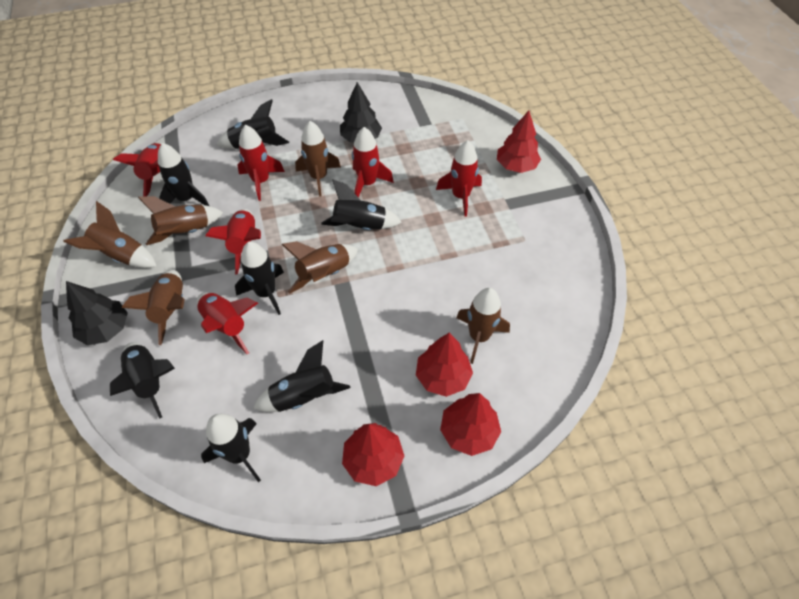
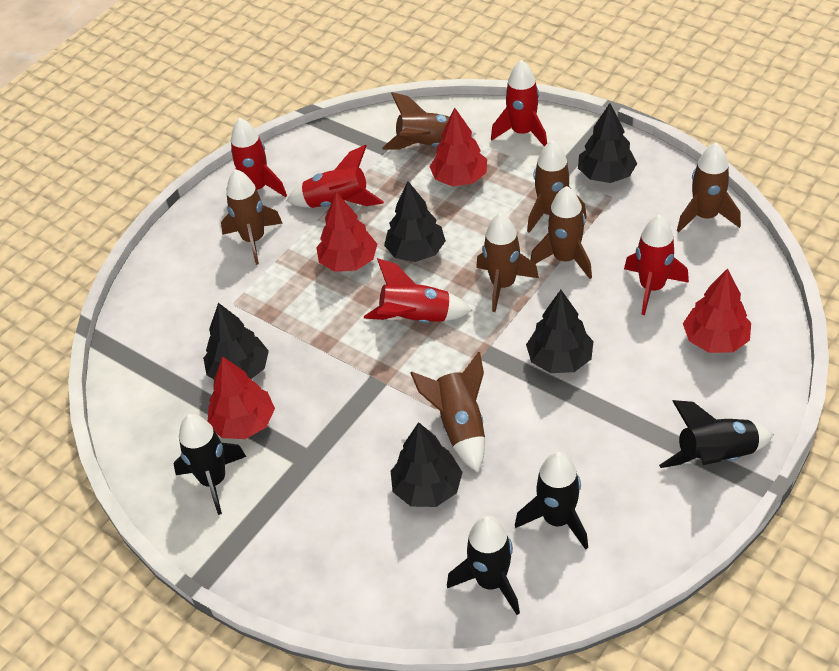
black rocket: 7 -> 4
black tree: 2 -> 5
brown rocket: 6 -> 7
red rocket: 6 -> 5

